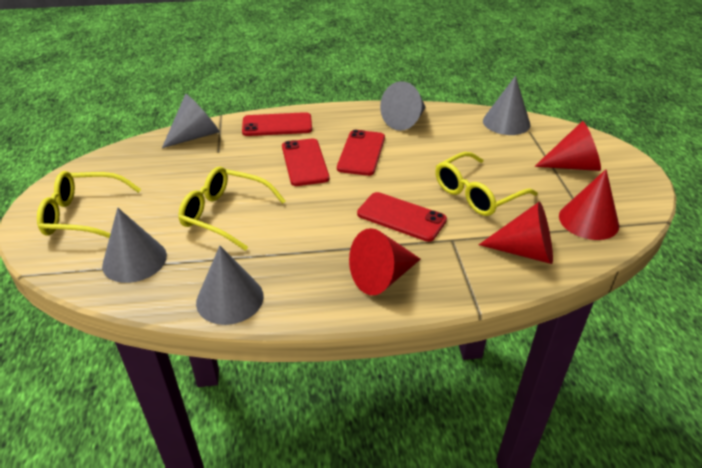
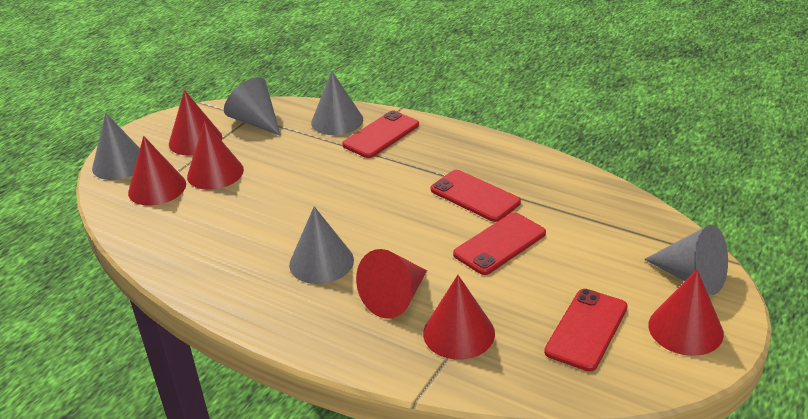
red cone: 4 -> 6
yellow glasses: 3 -> 0

